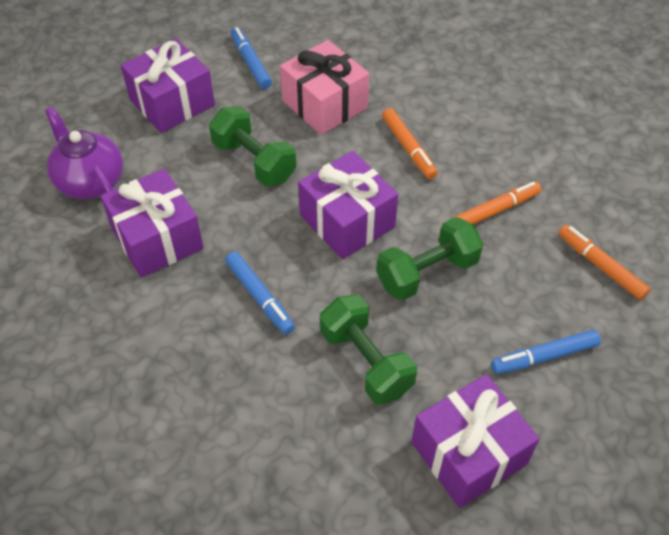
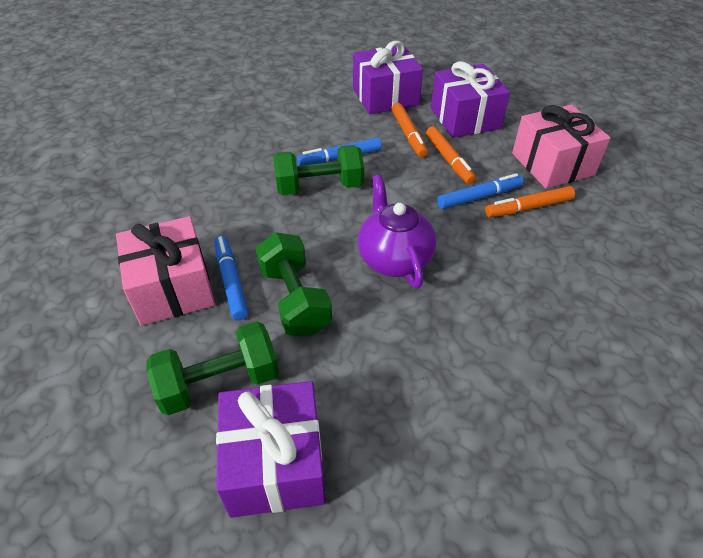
pink gift: 1 -> 2
purple gift: 4 -> 3

